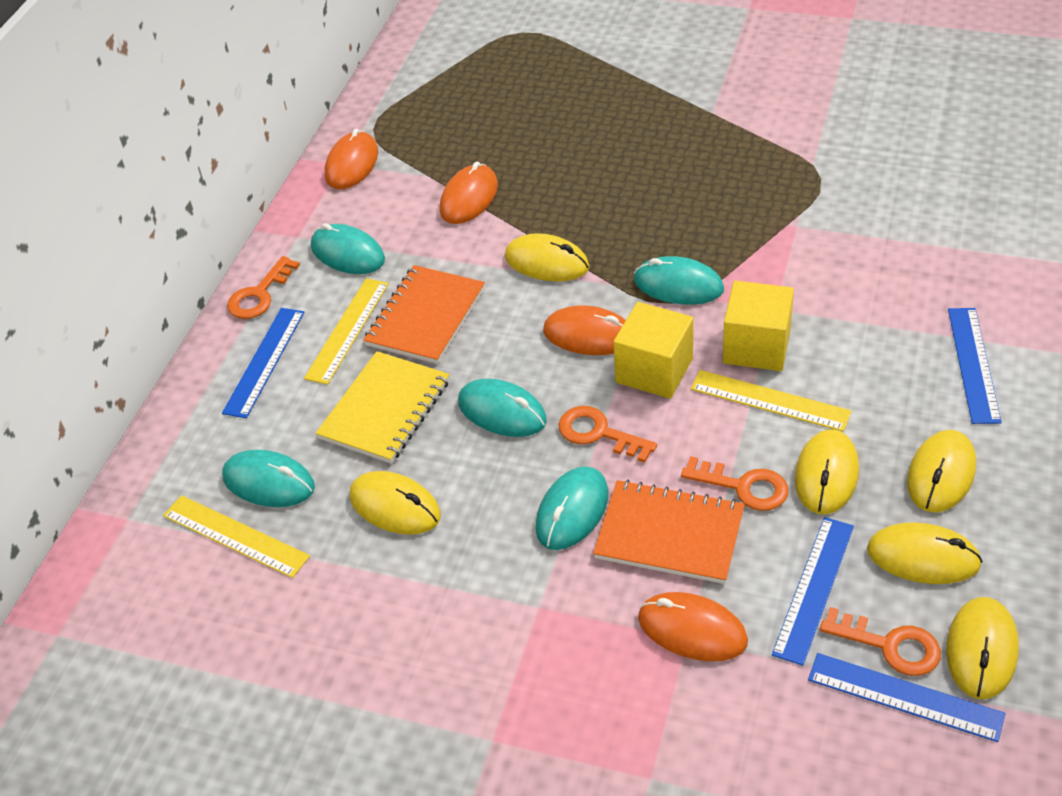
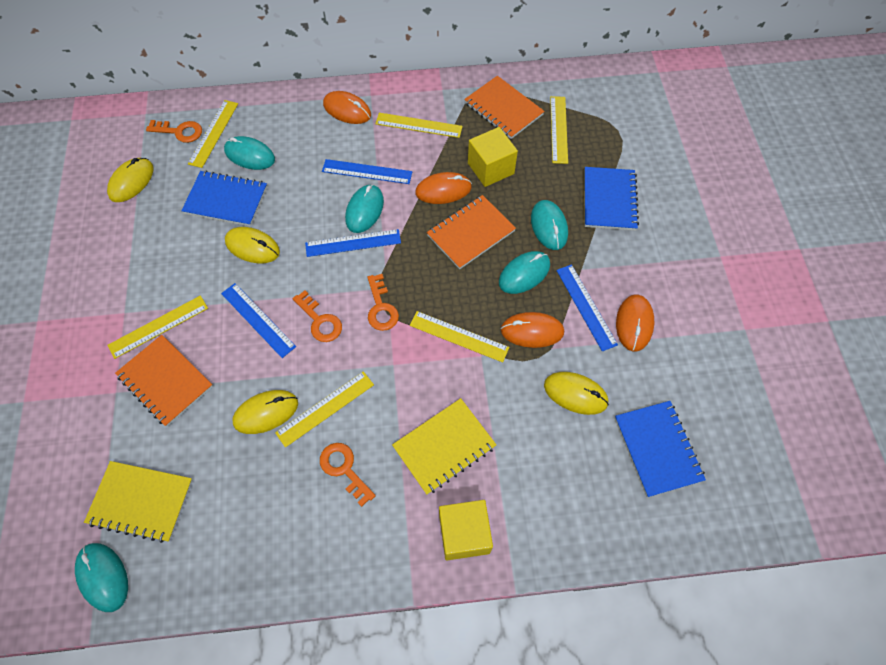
blue notebook: 0 -> 3
orange notebook: 2 -> 3
yellow mouse: 6 -> 4
yellow notebook: 1 -> 2
yellow ruler: 3 -> 6

